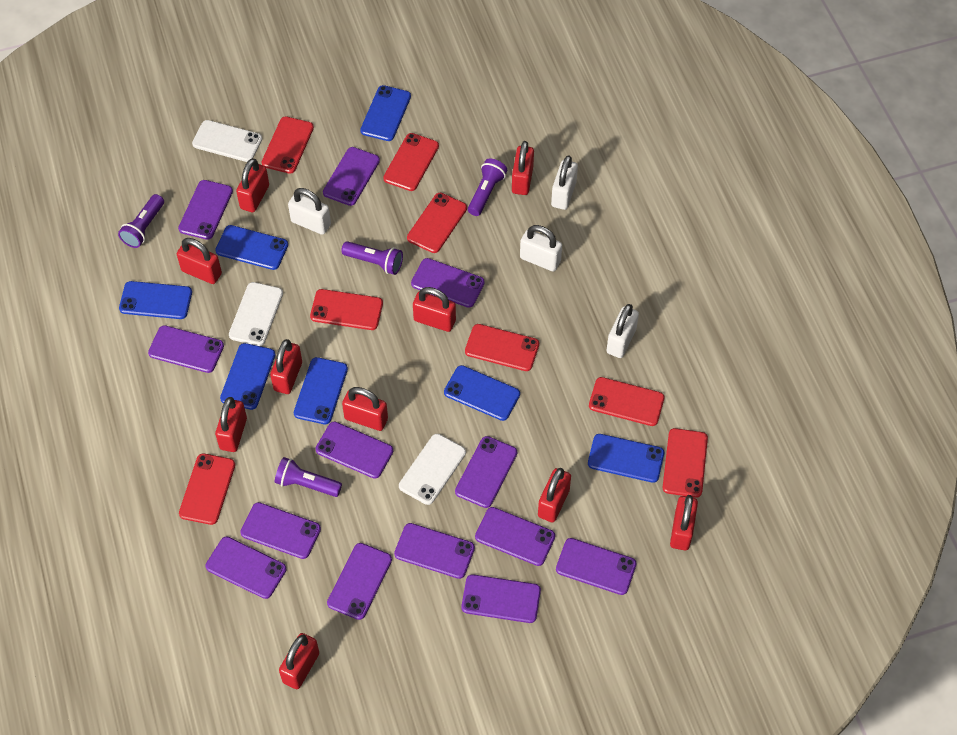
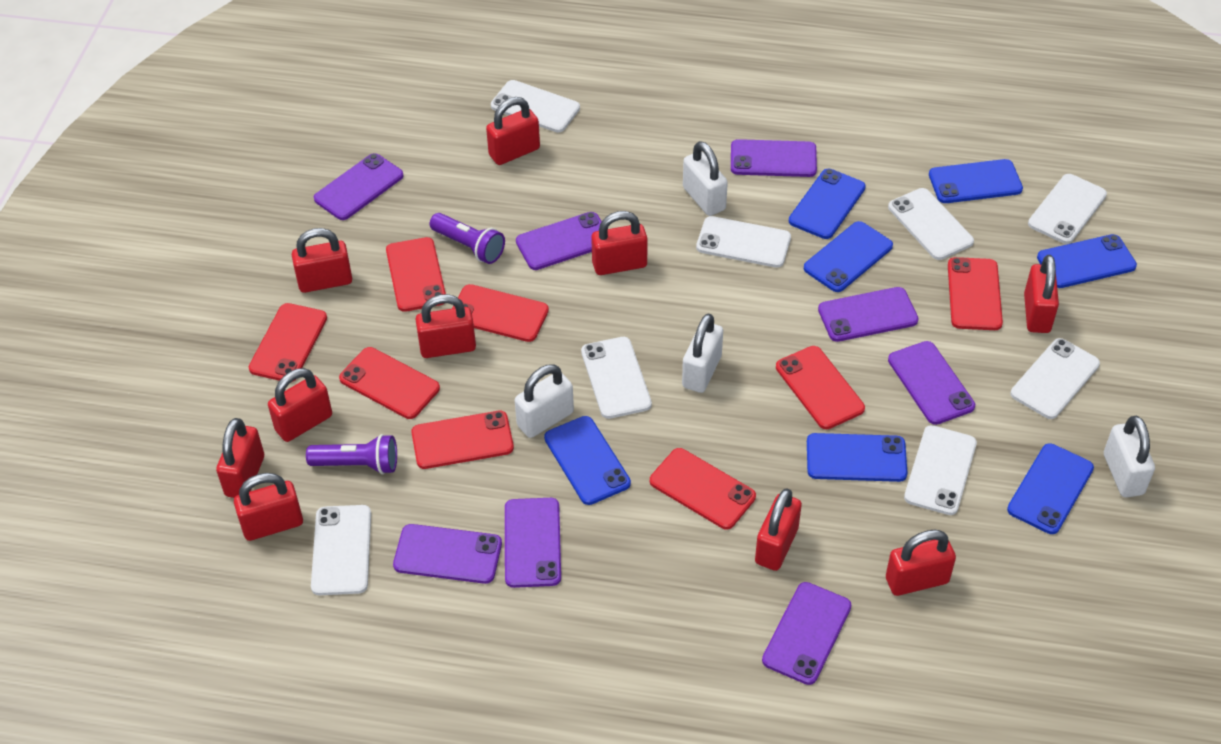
purple flashlight: 4 -> 2
purple phone: 13 -> 8
white phone: 3 -> 8

